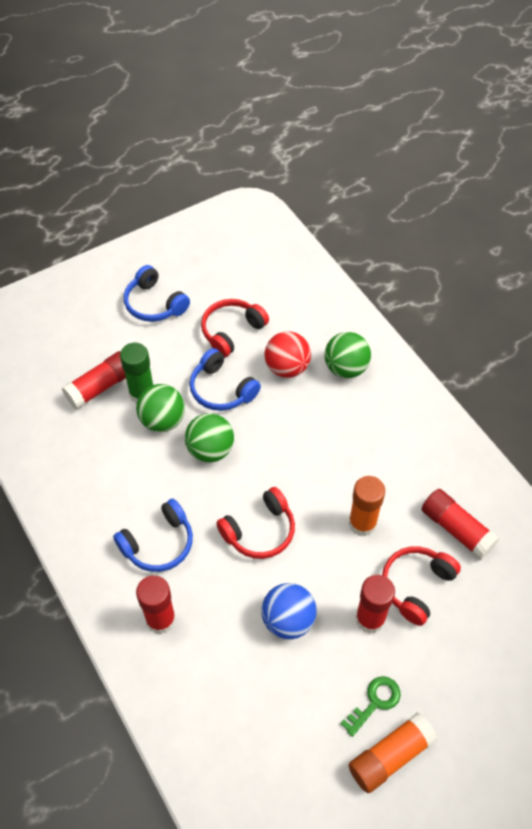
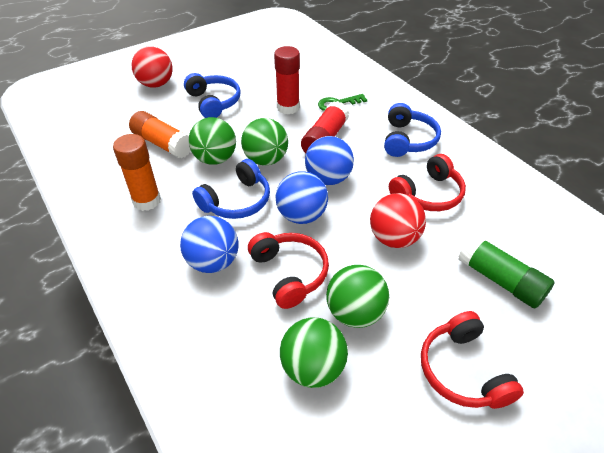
blue ball: 1 -> 3
green ball: 3 -> 4
red ball: 1 -> 2
red glue stick: 4 -> 2

